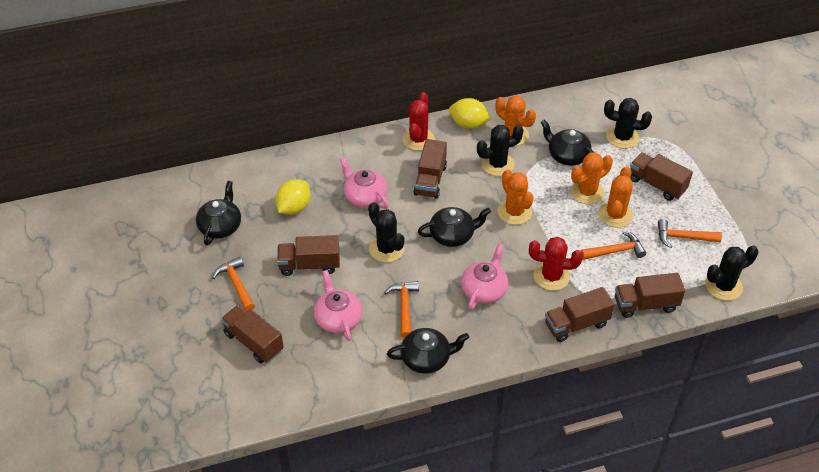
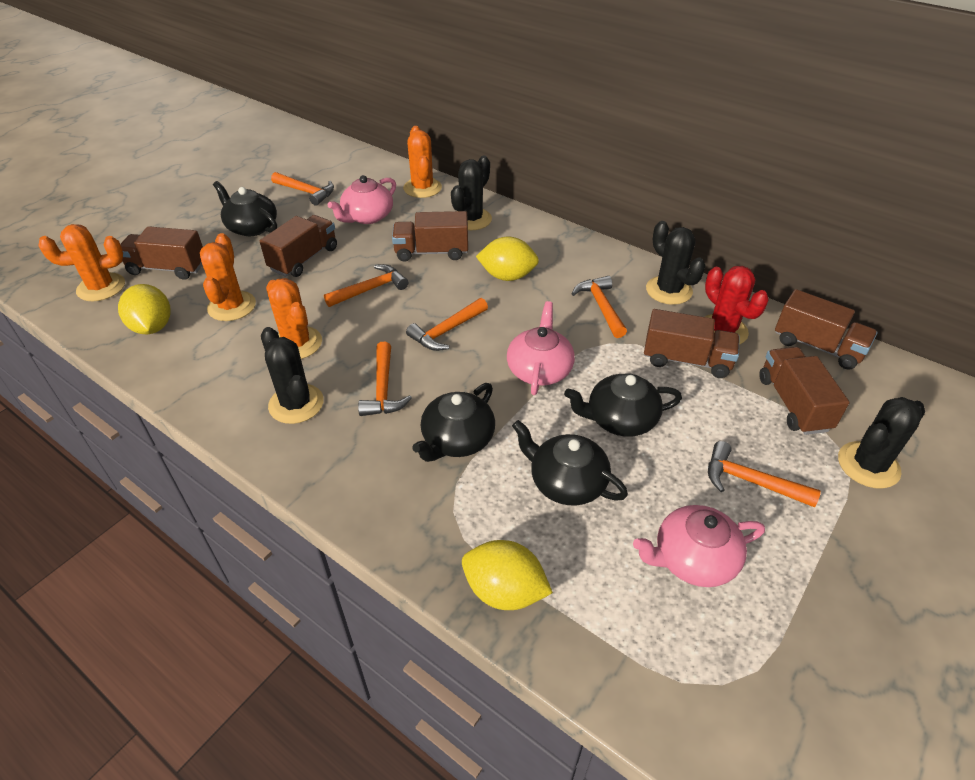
orange hammer: 4 -> 6
red cactus: 2 -> 1
yellow lemon: 2 -> 3

